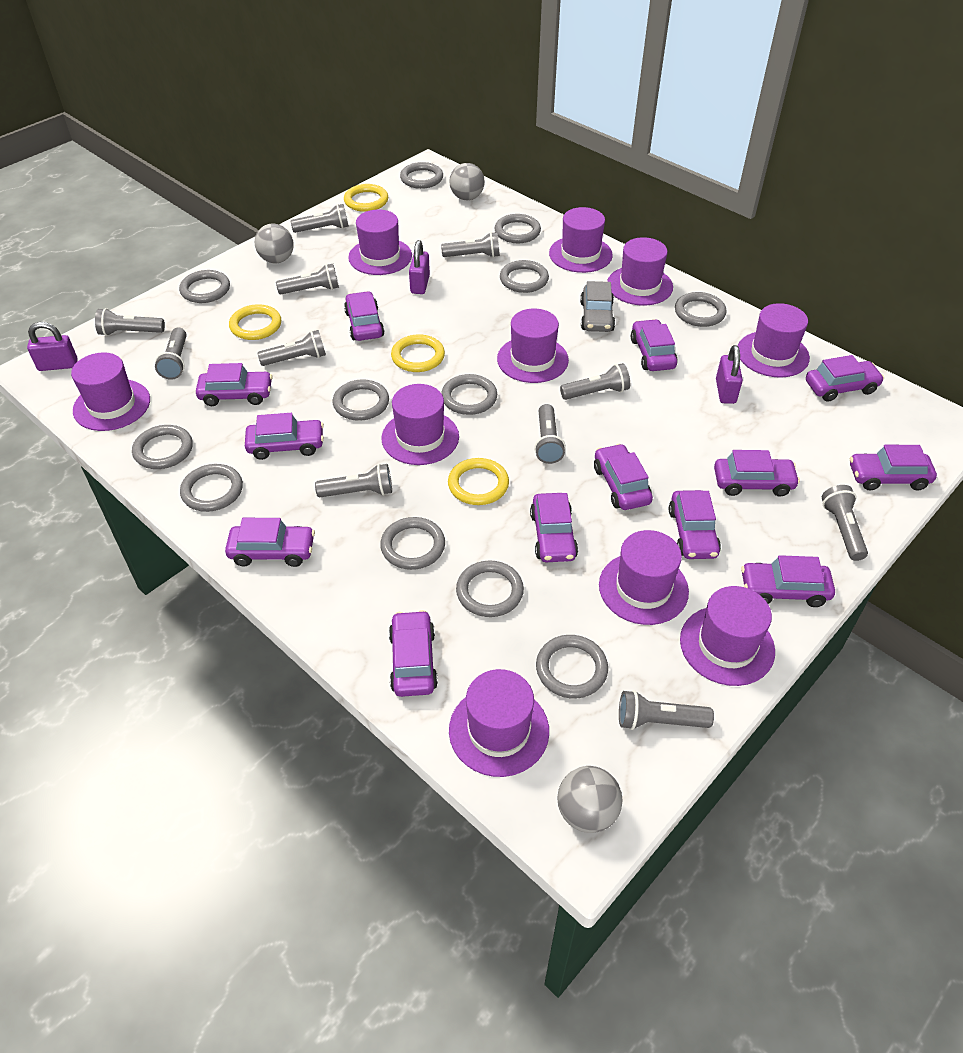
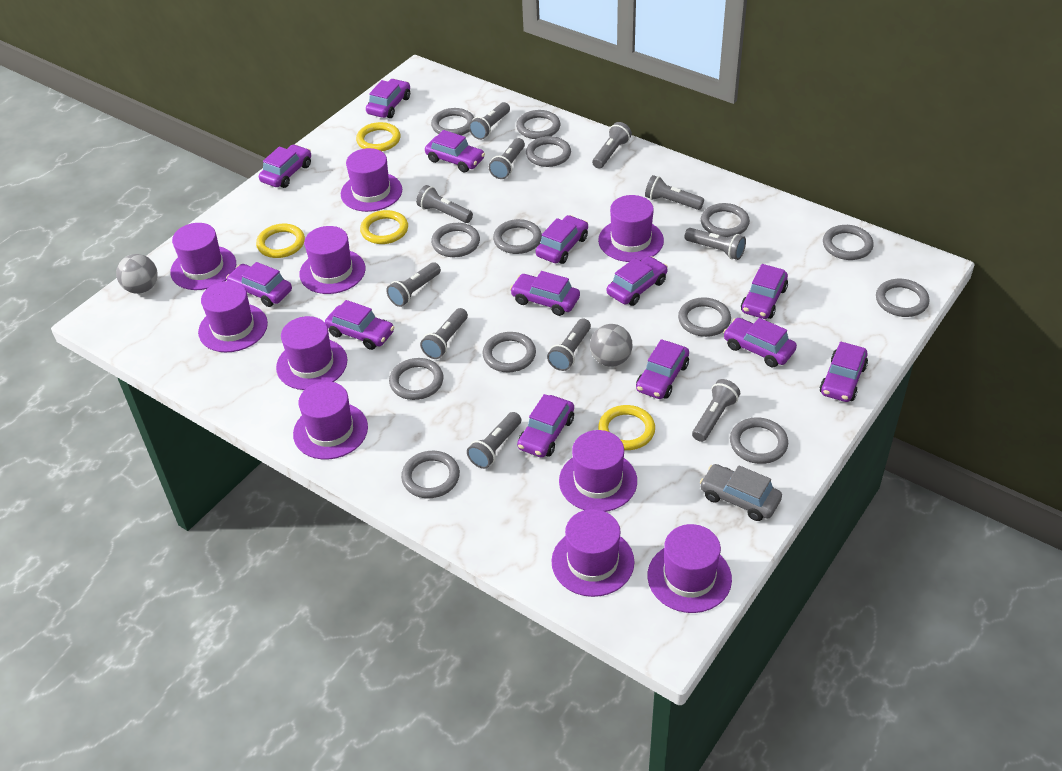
grey ball: 3 -> 2
grey ring: 12 -> 13
purple padlock: 3 -> 0

